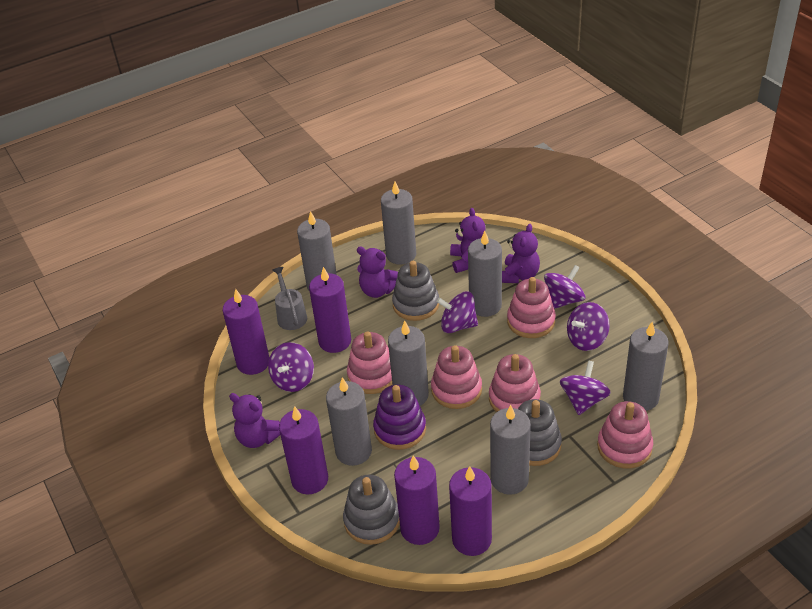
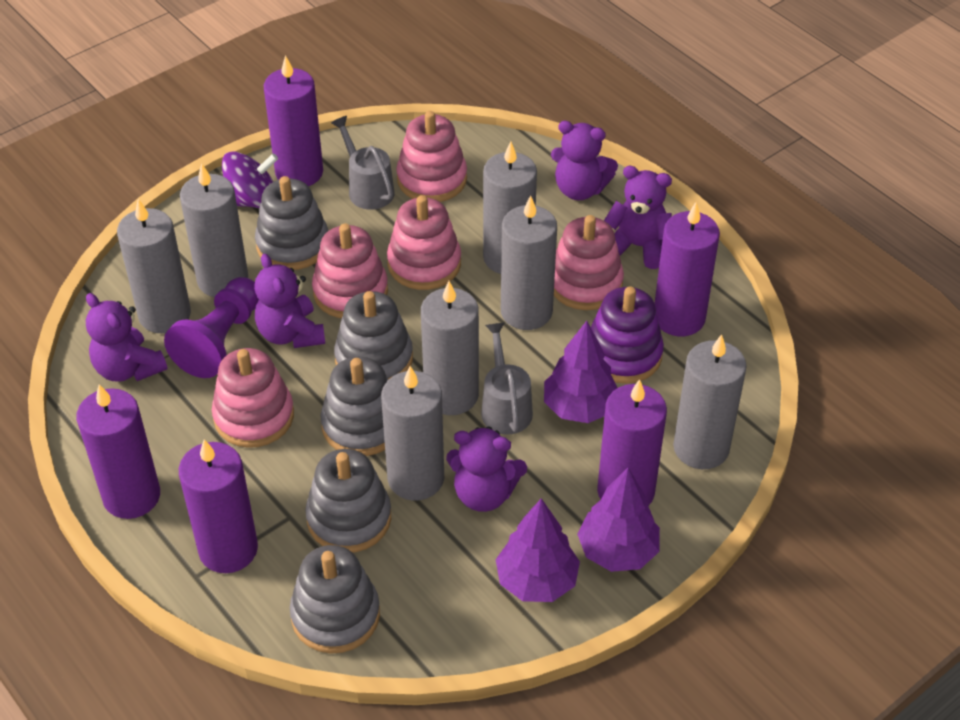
grey stacking toy: 3 -> 5
grey watering can: 1 -> 2
purple pawn: 0 -> 1
purple spinning top: 5 -> 1
purple teddy bear: 4 -> 5
purple tree: 0 -> 3

